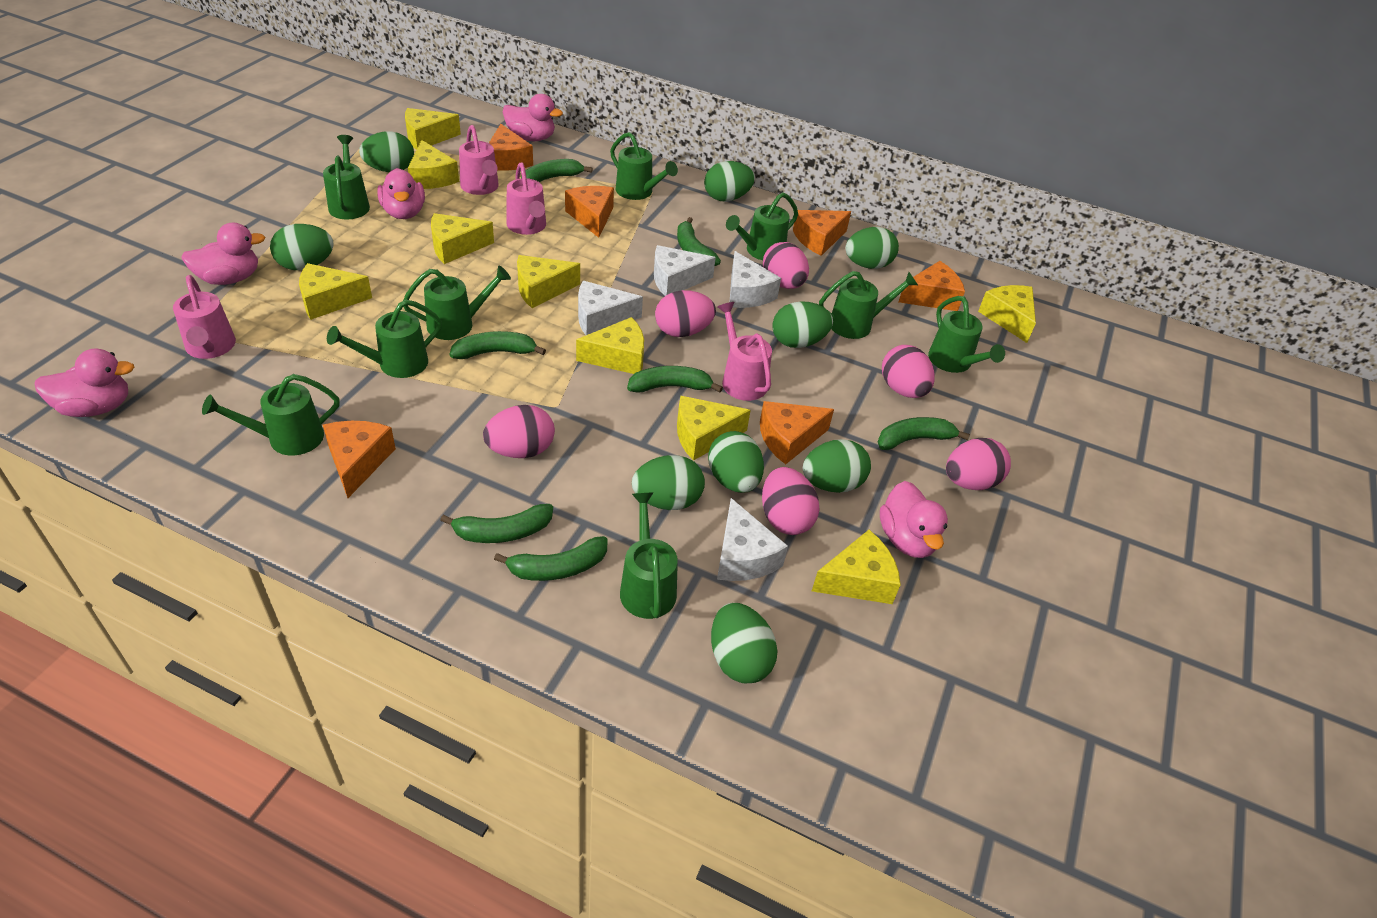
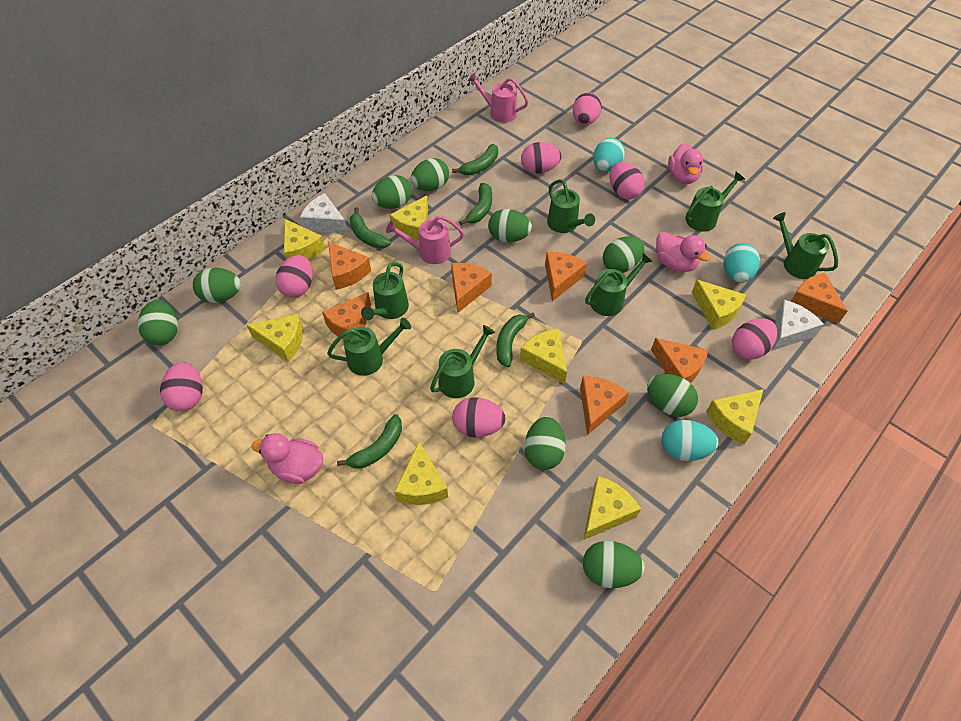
green banana: 7 -> 5
green watering can: 9 -> 7
orange cheese: 6 -> 7
pink duck: 5 -> 3
pink egg: 6 -> 7
pink watering can: 4 -> 2
turquoise egg: 0 -> 3
white cheese: 4 -> 2
yellow cheese: 9 -> 8

